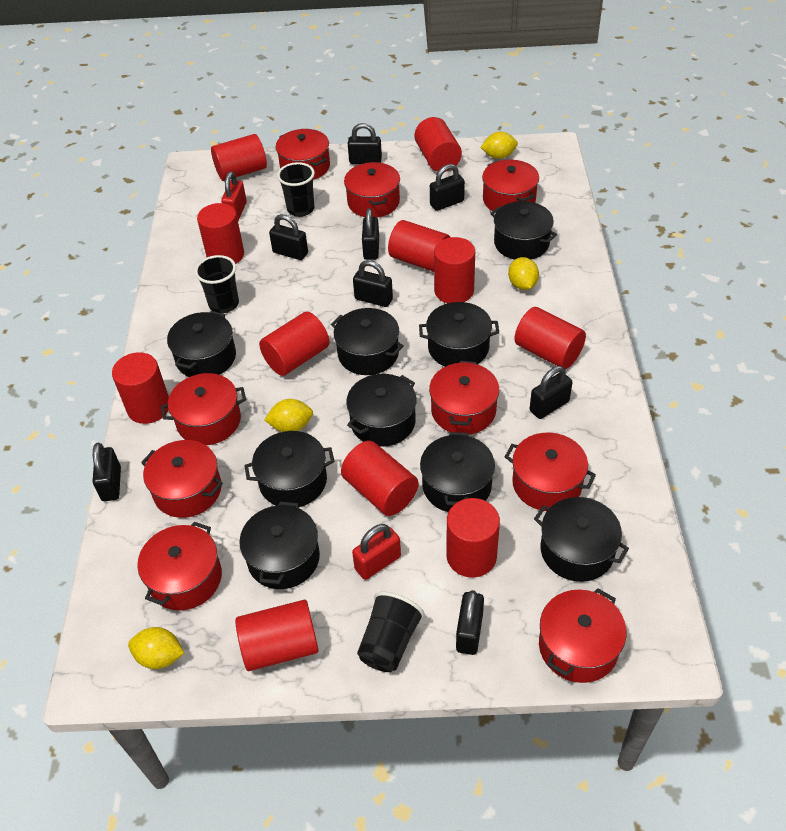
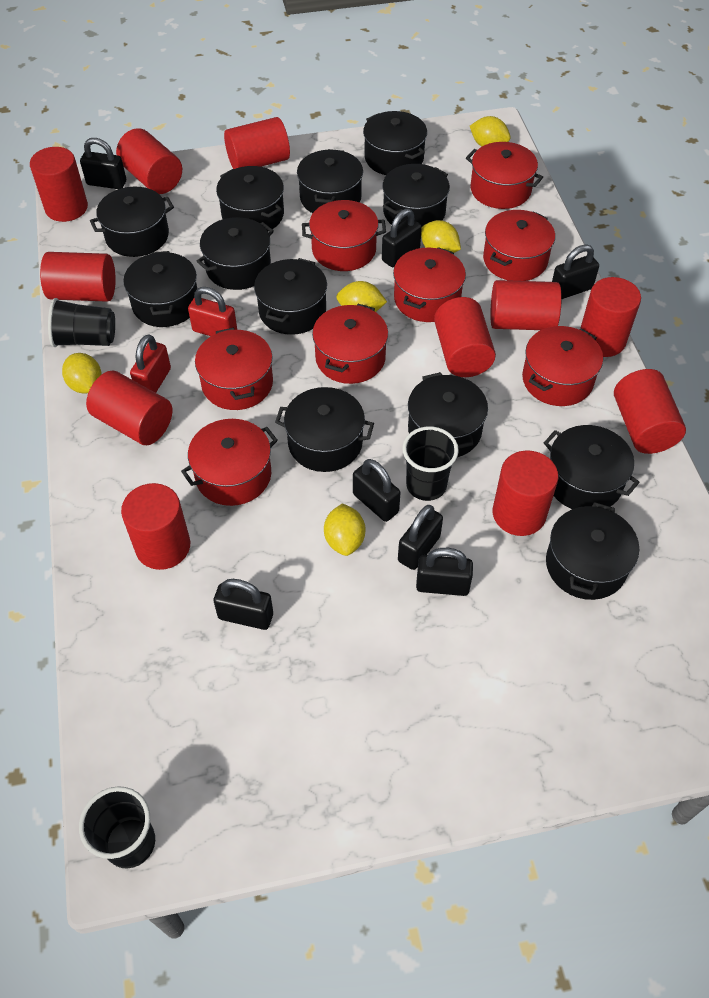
black padlock: 8 -> 7
black pot: 9 -> 12
red pot: 9 -> 8
yellow lemon: 4 -> 5

